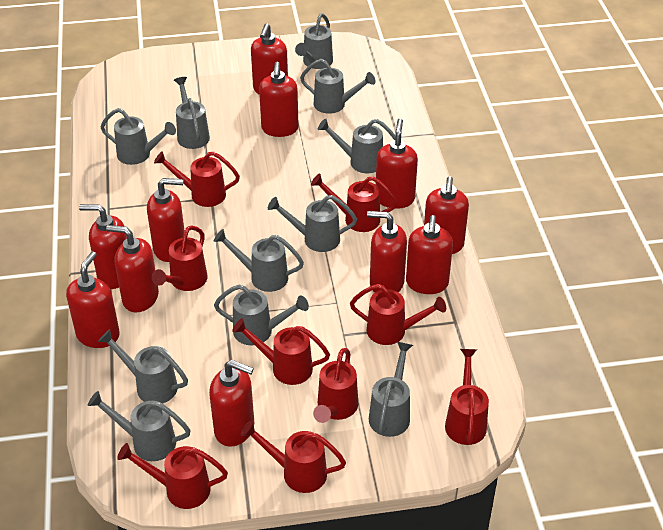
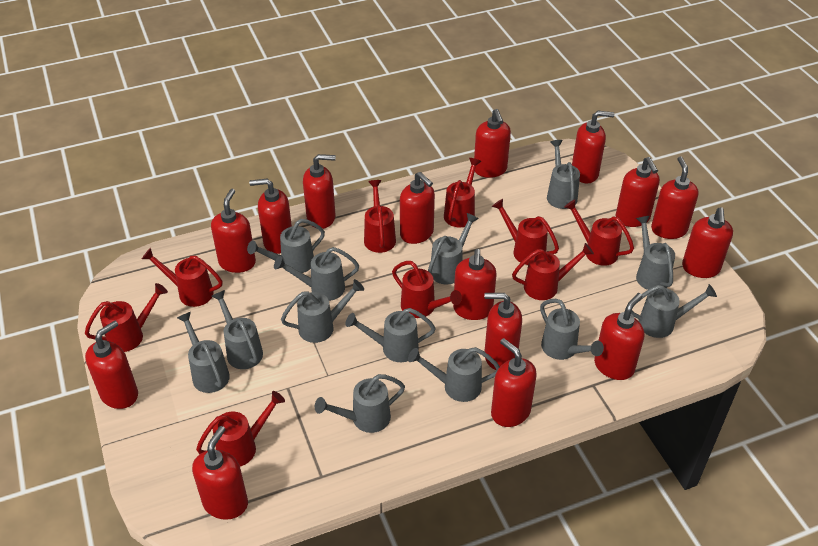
grey watering can: 11 -> 13
red soap dispenser: 11 -> 15

